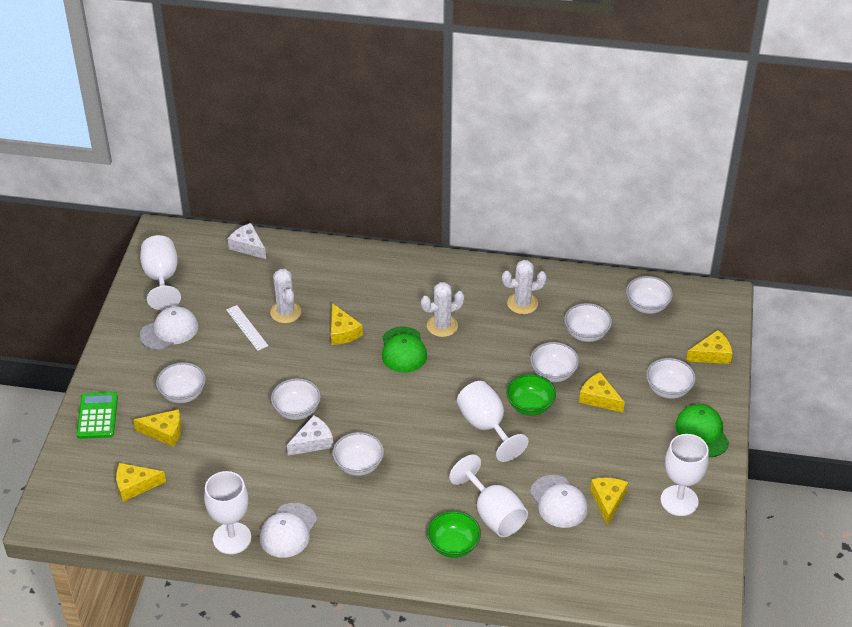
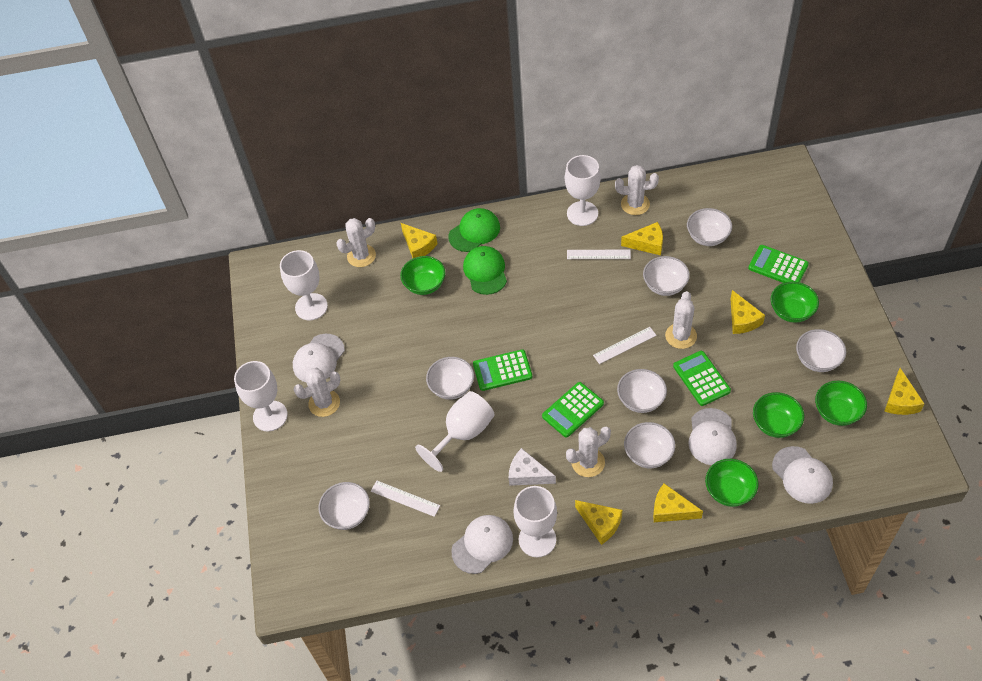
green bowl: 2 -> 5
green calculator: 1 -> 4
white cactus: 3 -> 5
white cap: 3 -> 4
white cheese: 2 -> 1
white ruler: 1 -> 3

